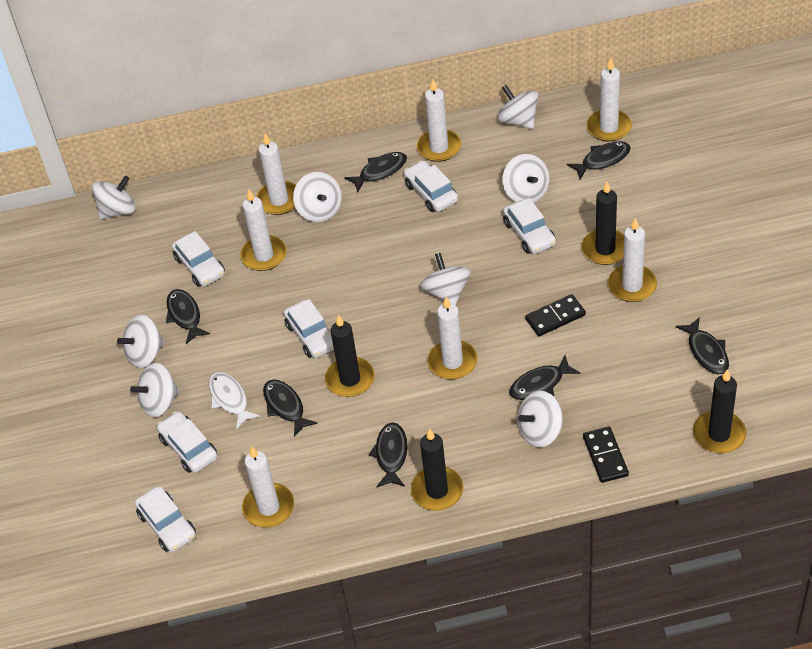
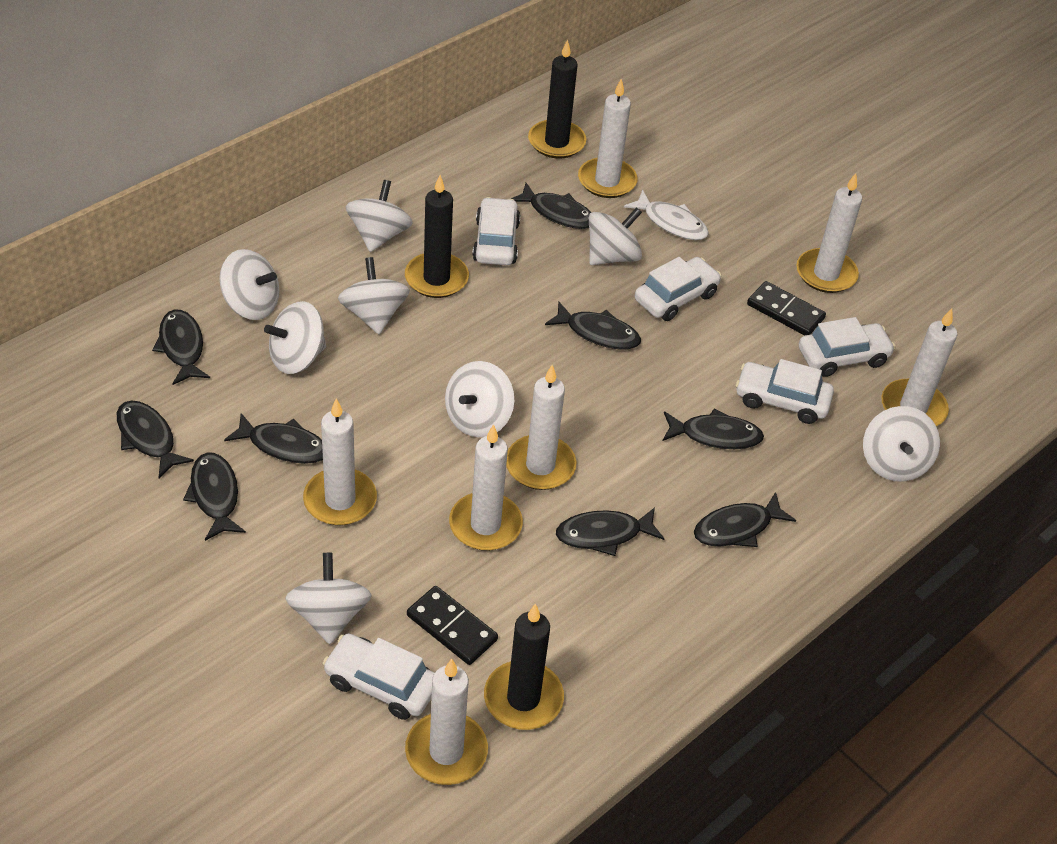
black candle: 4 -> 3
black fish: 7 -> 9
white car: 6 -> 5

